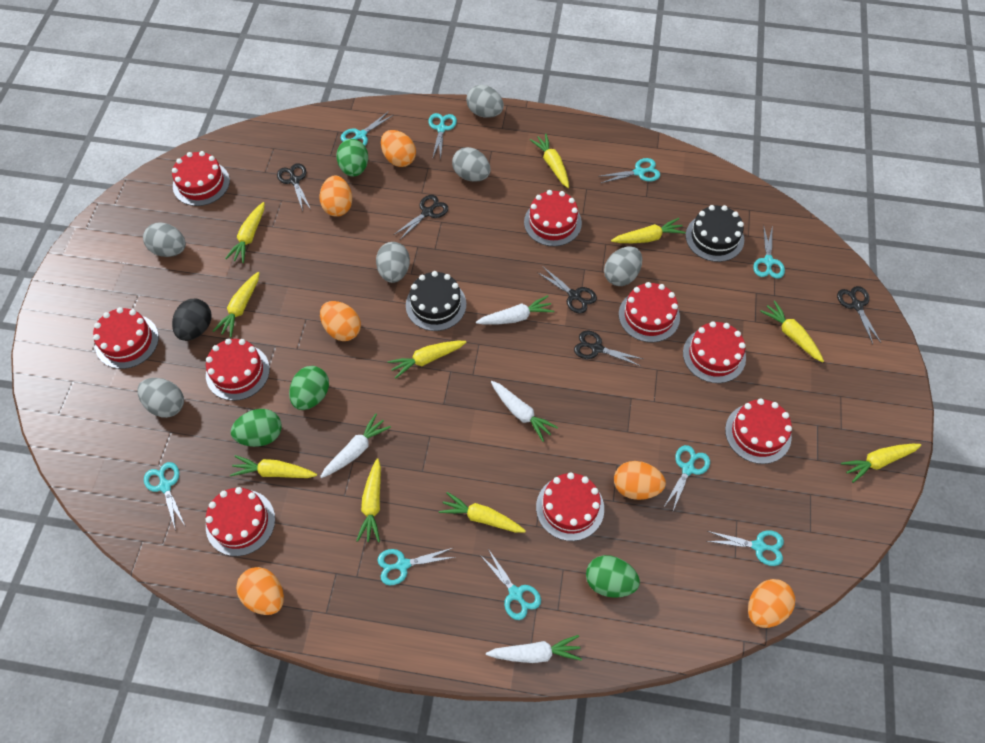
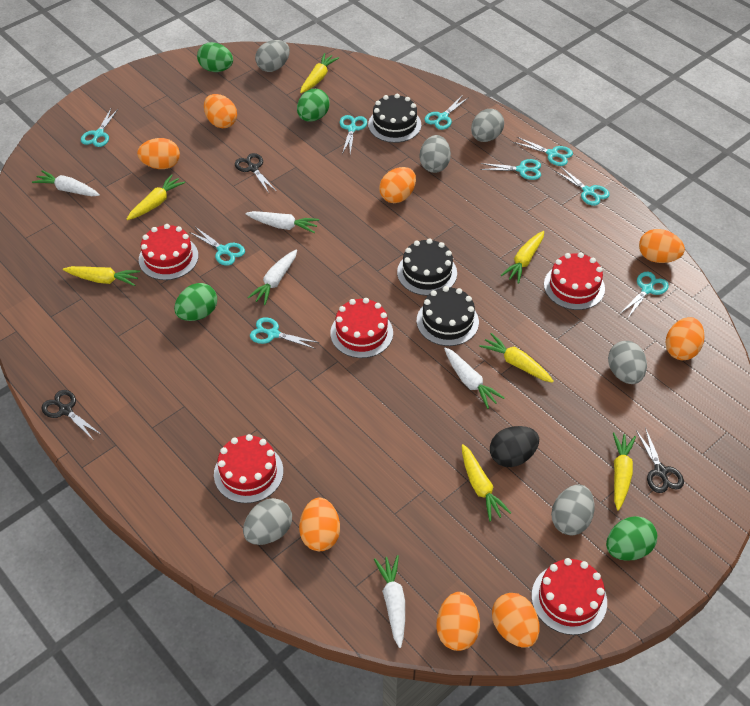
black cake: 2 -> 3
black scissors: 5 -> 3
orange egg: 6 -> 8
red cake: 9 -> 5
white carrot: 4 -> 5
yellow carrot: 10 -> 7

